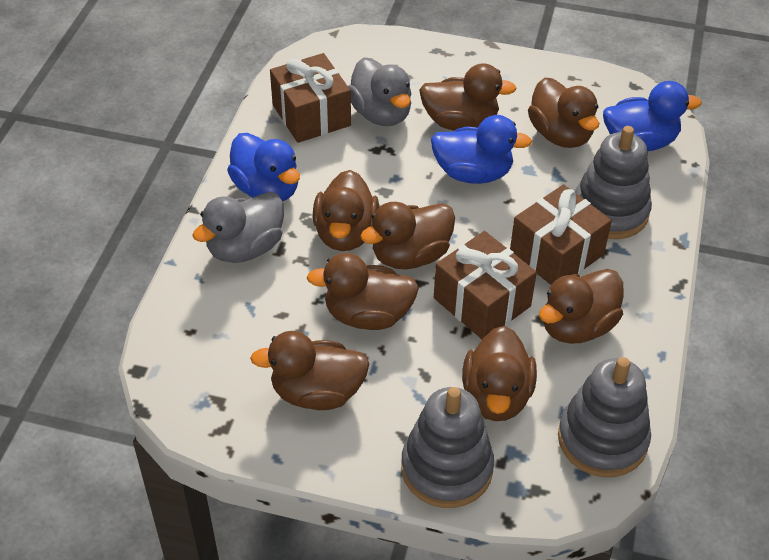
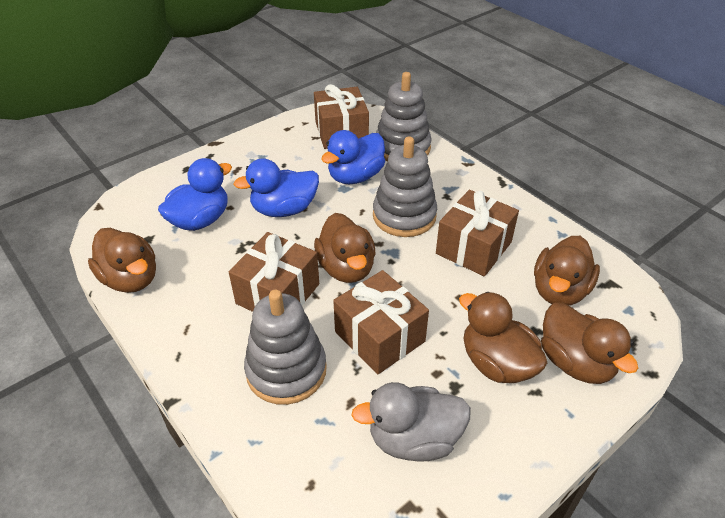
brown duck: 8 -> 5
brown gift: 3 -> 4
grey duck: 2 -> 1

